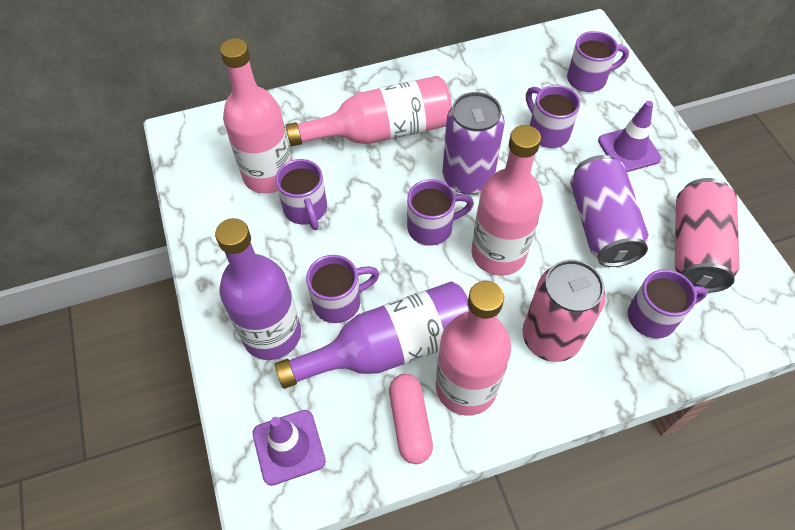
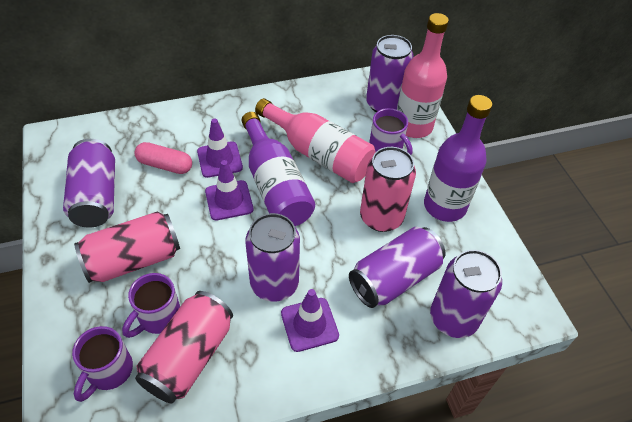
pink bottle: 4 -> 2
pink can: 2 -> 3
purple can: 2 -> 5
purple mug: 6 -> 3
purple traffic cone: 2 -> 3

